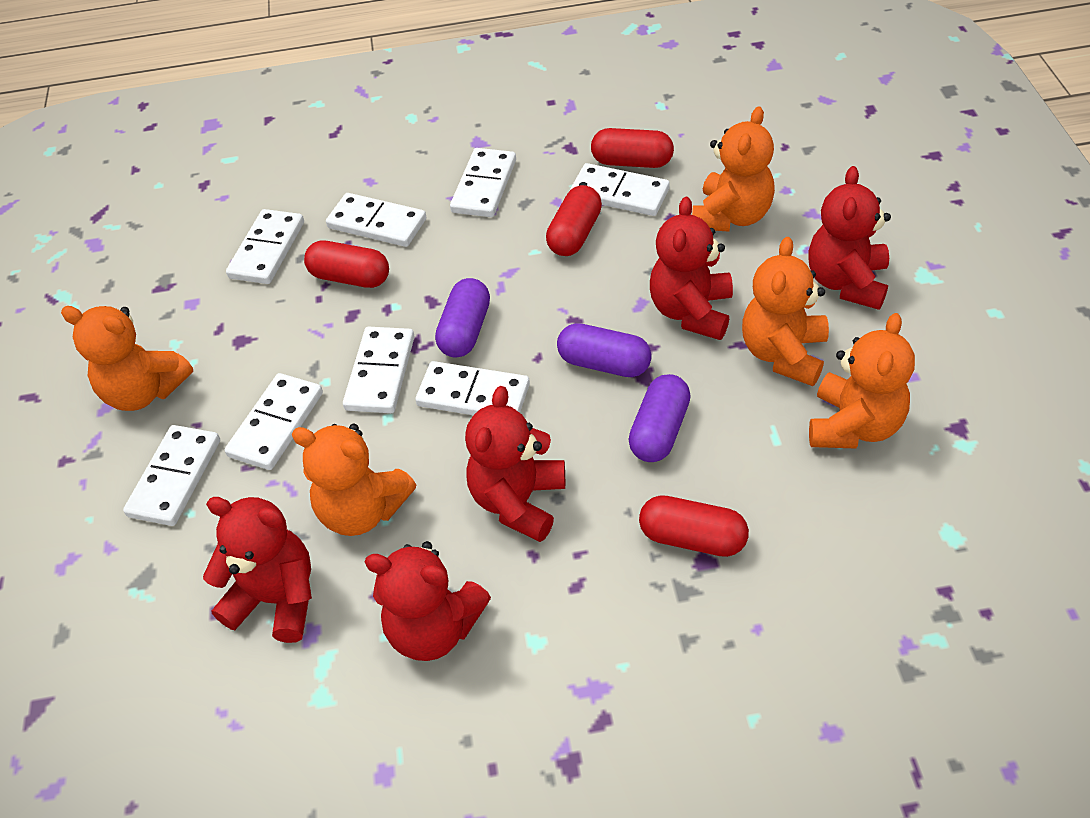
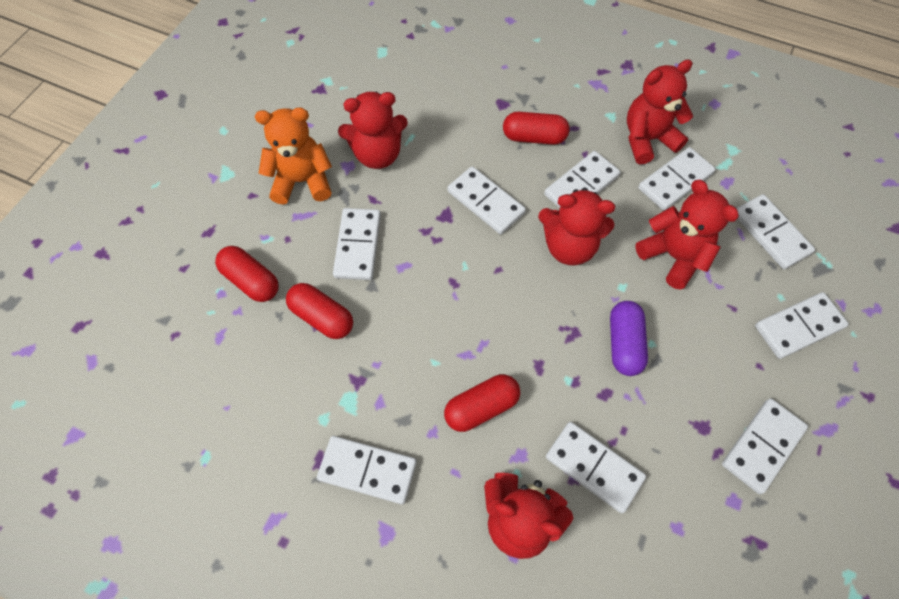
orange teddy bear: 5 -> 1
purple capsule: 3 -> 1
white domino: 8 -> 9

